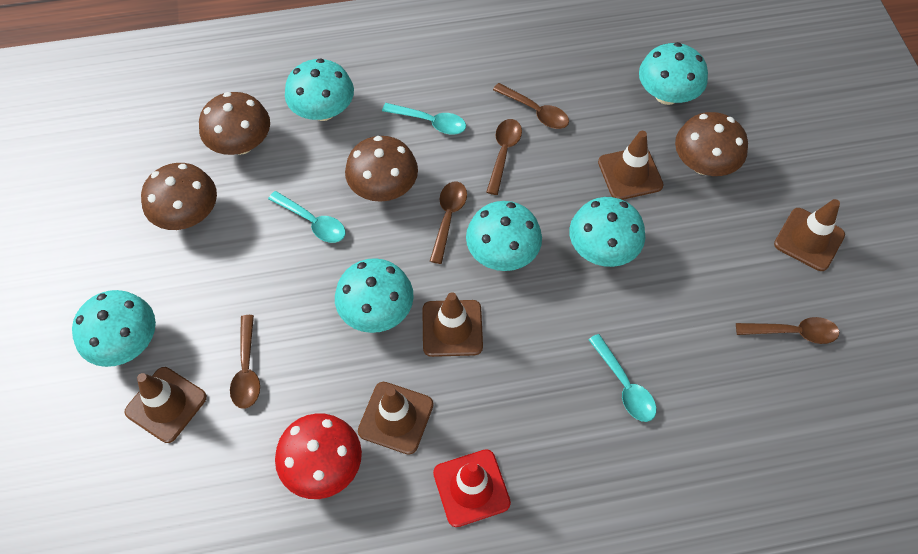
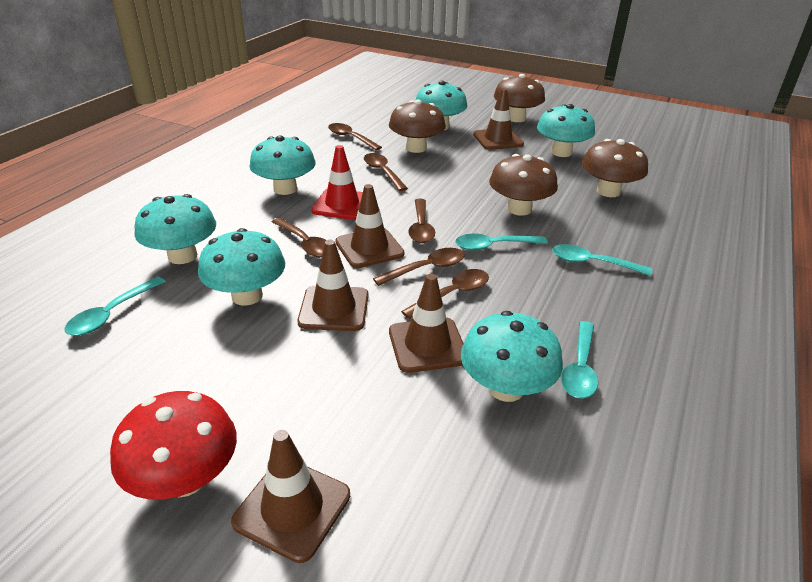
brown spoon: 5 -> 6
turquoise spoon: 3 -> 4

